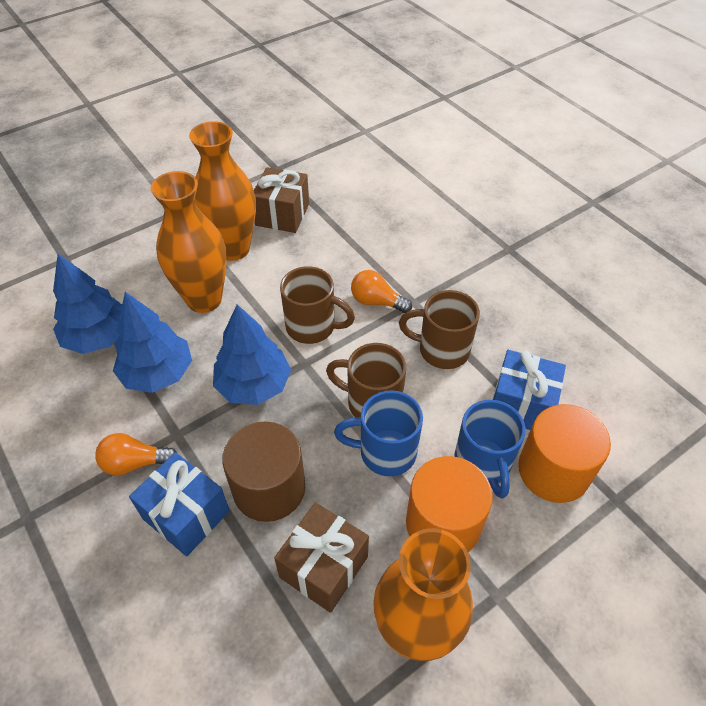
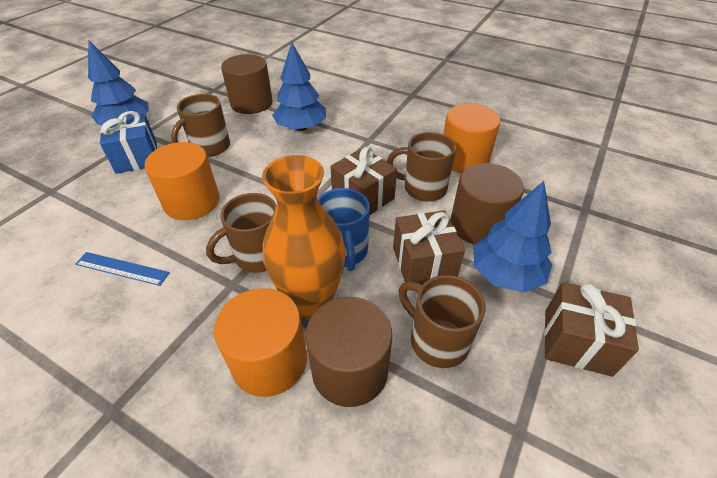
blue gift: 2 -> 1
blue mug: 2 -> 1
blue ruler: 0 -> 1
brown cylinder: 1 -> 3
brown gift: 2 -> 3
brown mug: 3 -> 4
orange cylinder: 2 -> 3
orange light bulb: 2 -> 0
orange vase: 3 -> 1

